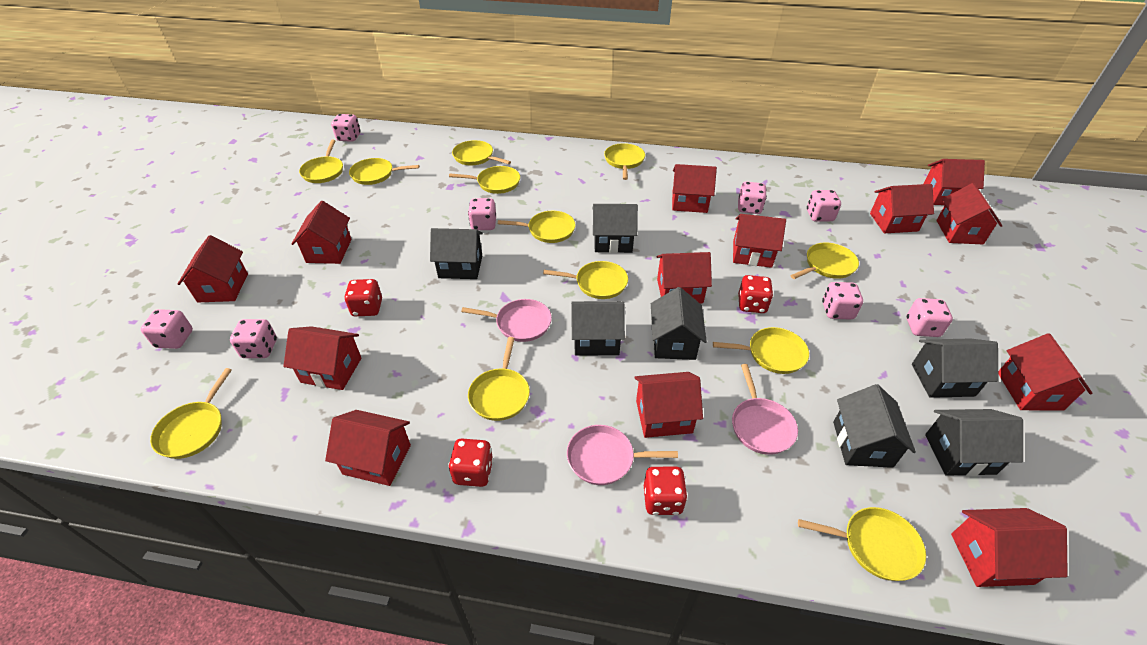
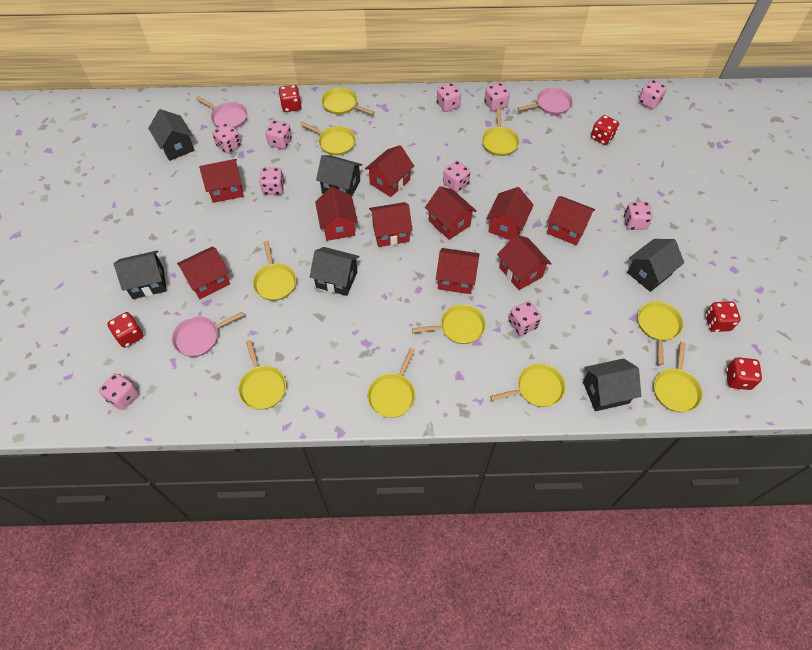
black house: 7 -> 6
pink dice: 8 -> 10
red dice: 4 -> 5
red house: 13 -> 10
yellow pan: 12 -> 10

